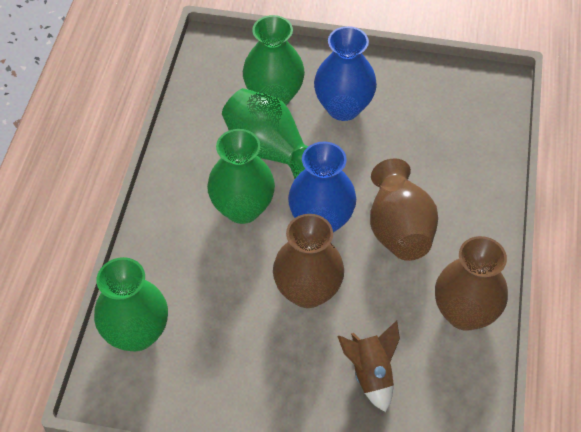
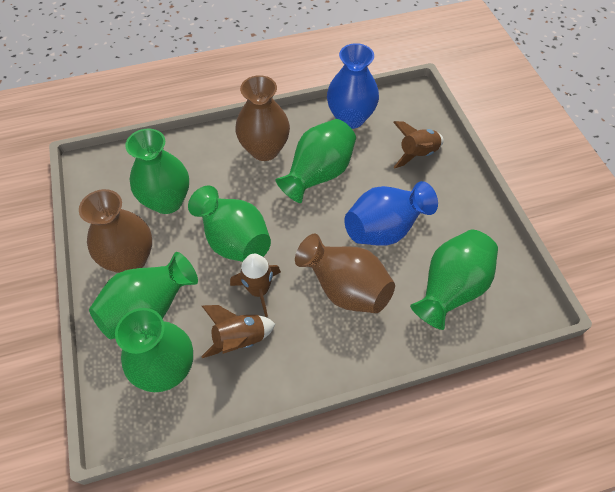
brown rocket: 1 -> 3
green vase: 4 -> 6

